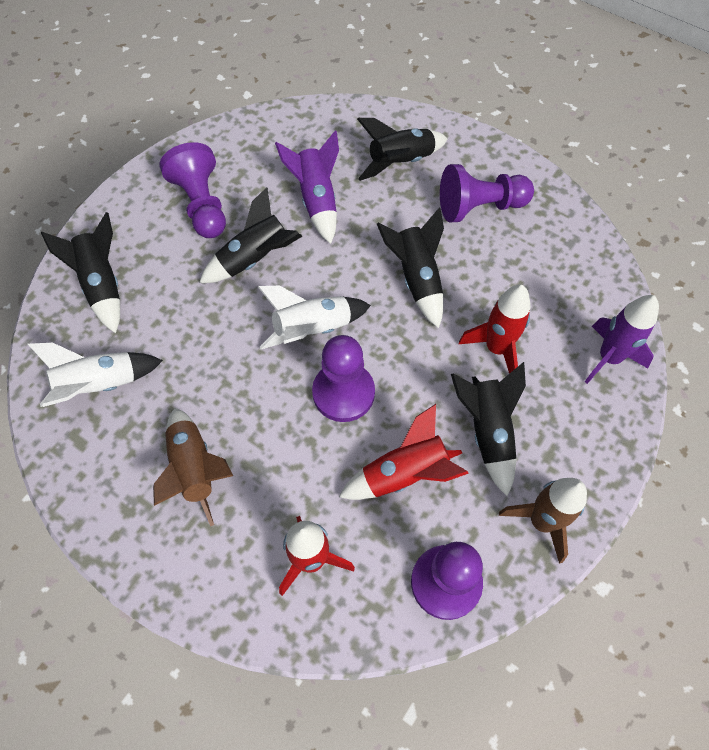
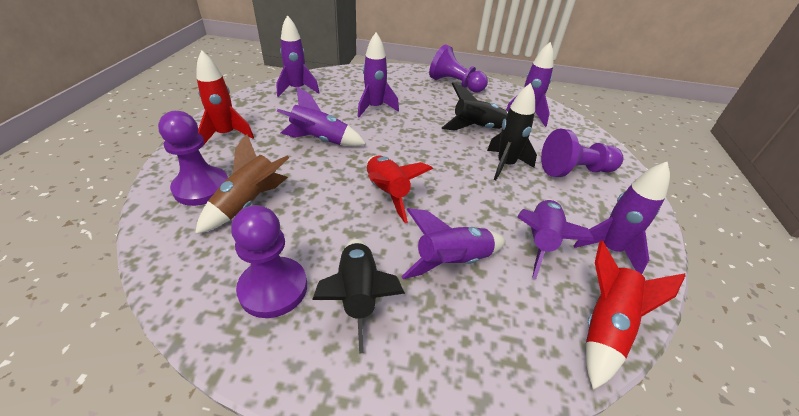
black rocket: 5 -> 3
brown rocket: 2 -> 1
purple rocket: 2 -> 7
white rocket: 2 -> 0

